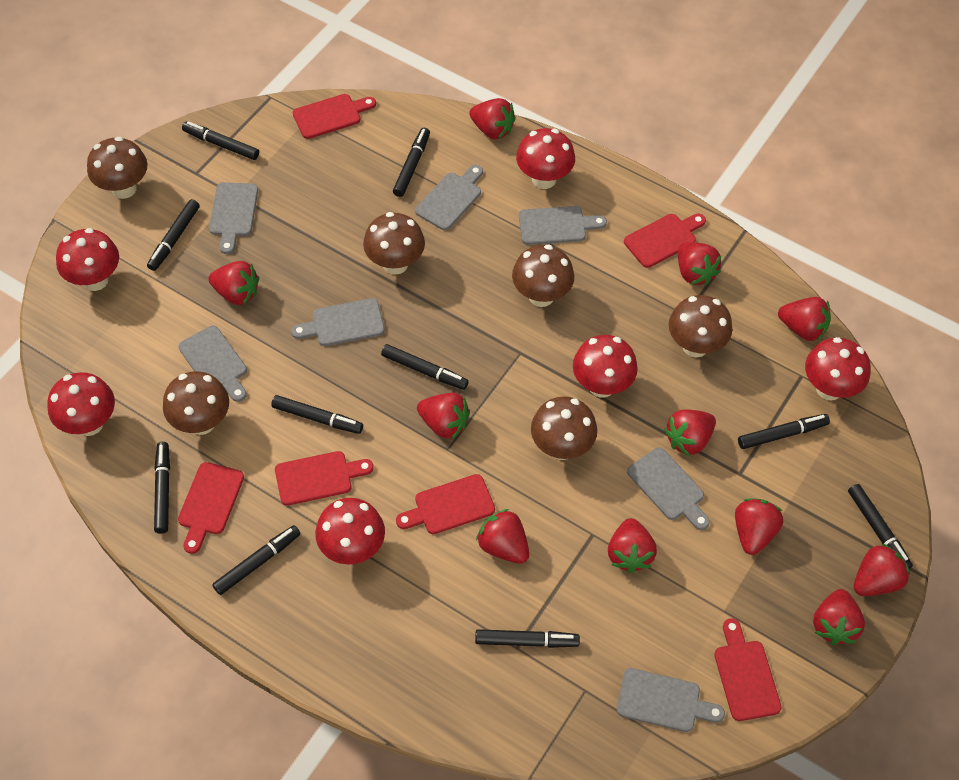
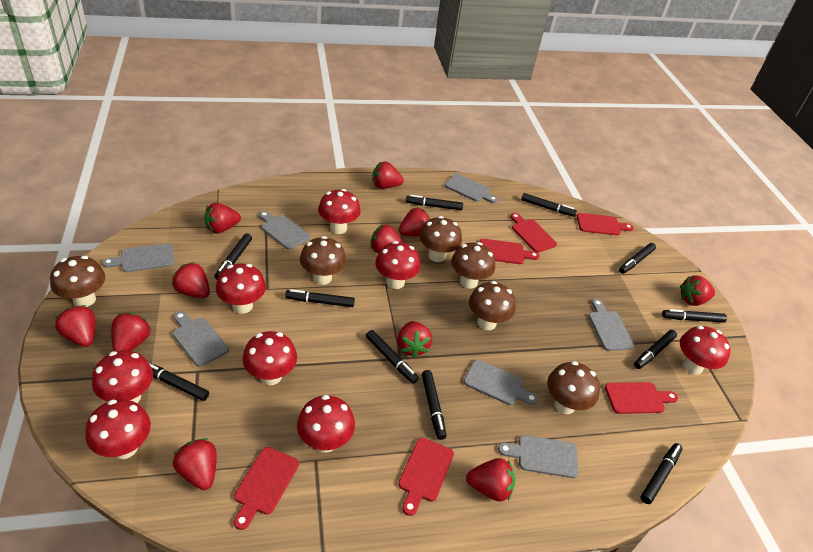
black marker: 10 -> 11
red mushroom: 6 -> 8

